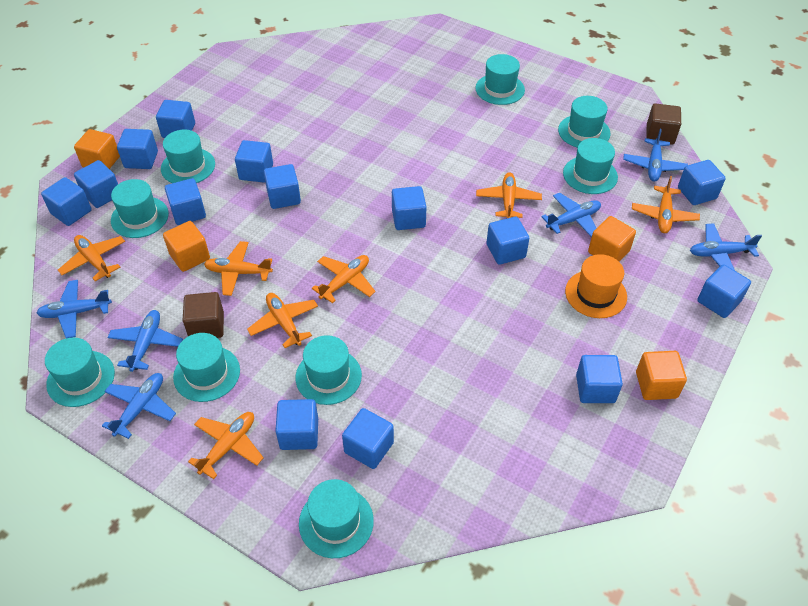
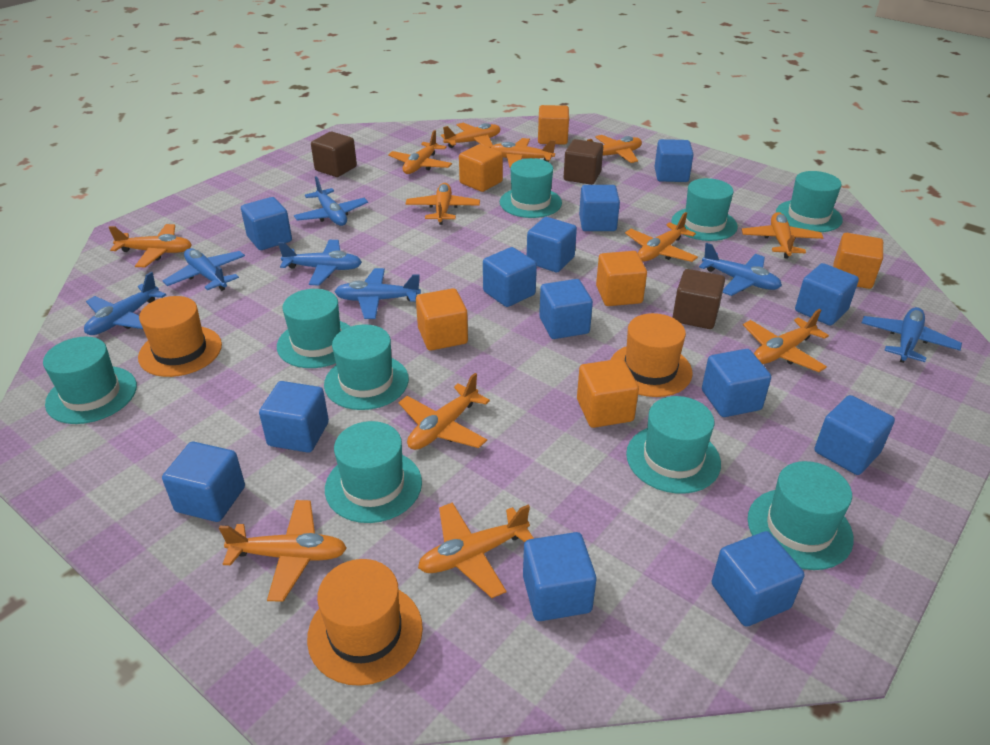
blue cube: 14 -> 13
blue plane: 6 -> 7
brown cube: 2 -> 3
orange cube: 4 -> 6
orange hat: 1 -> 3
orange plane: 7 -> 12

